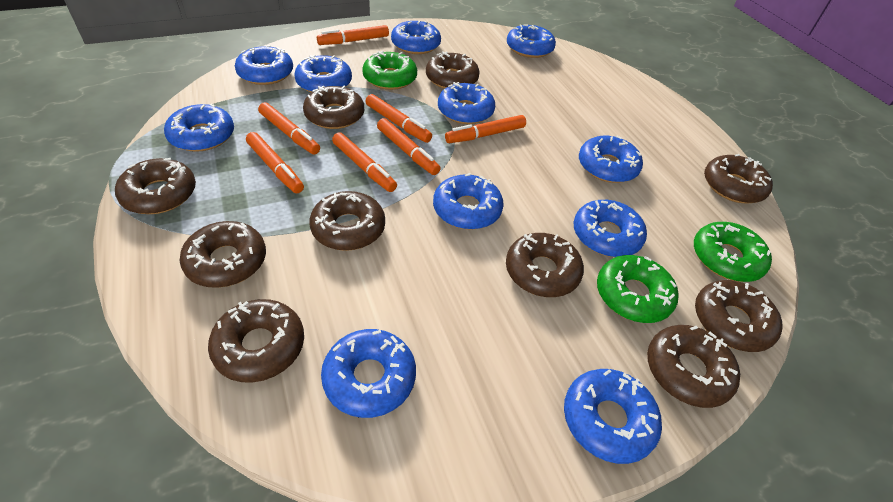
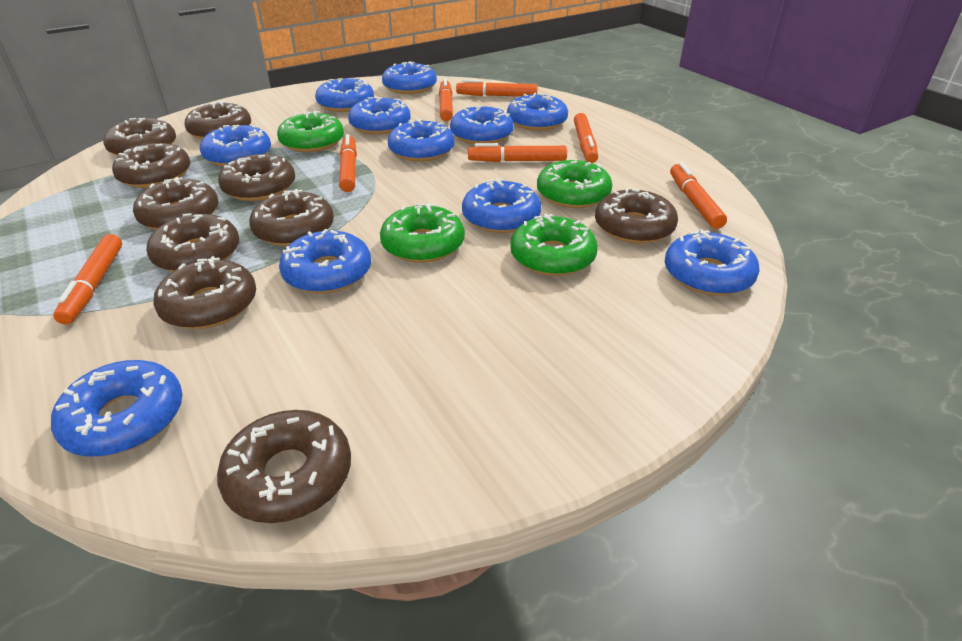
green donut: 3 -> 4

